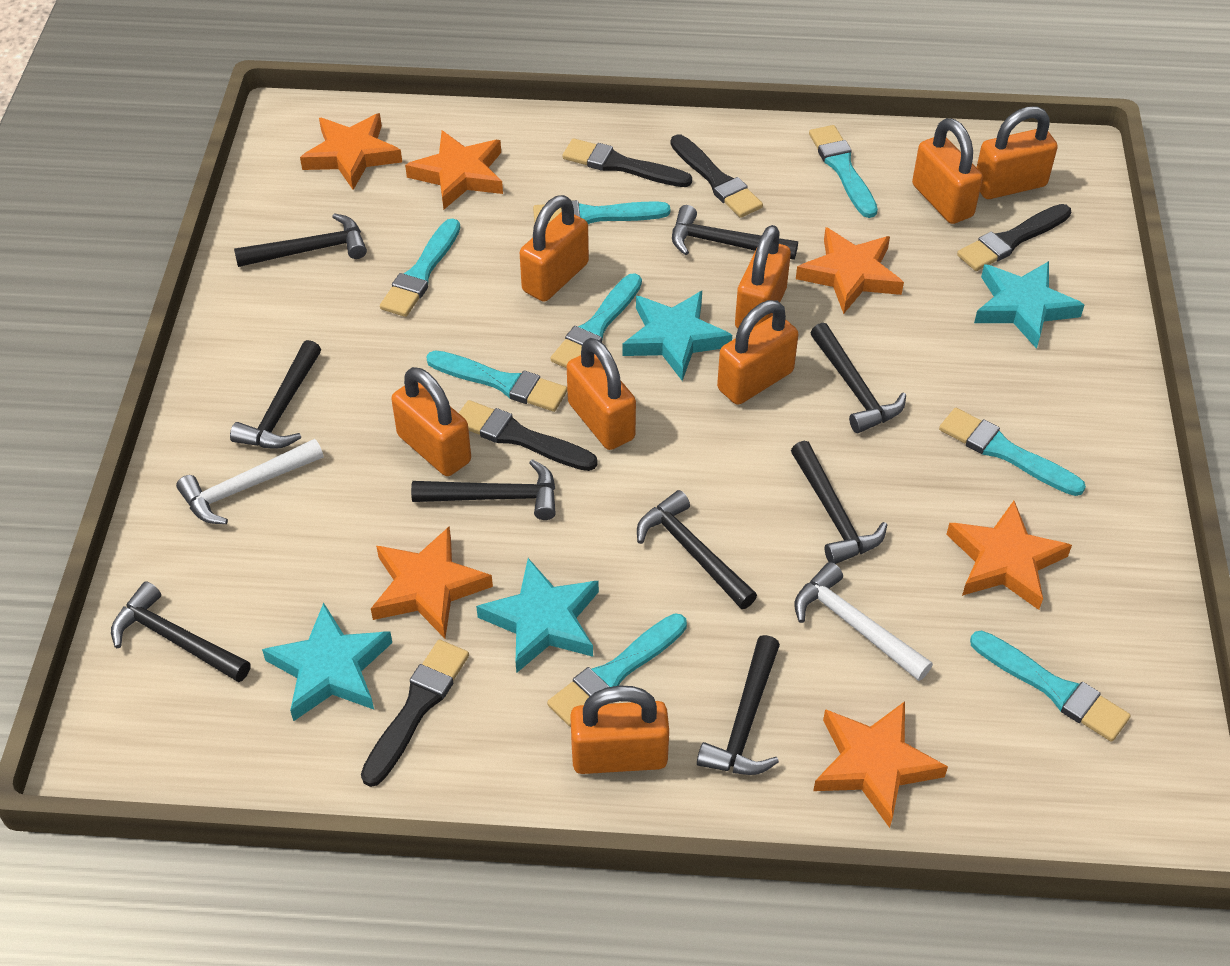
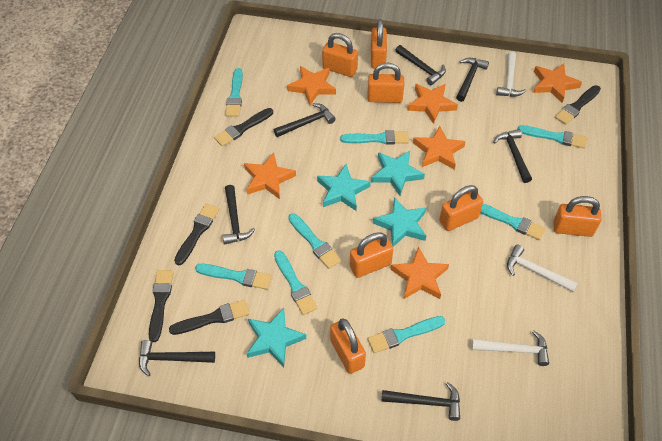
black hammer: 9 -> 7
orange padlock: 8 -> 7
white hammer: 2 -> 3

